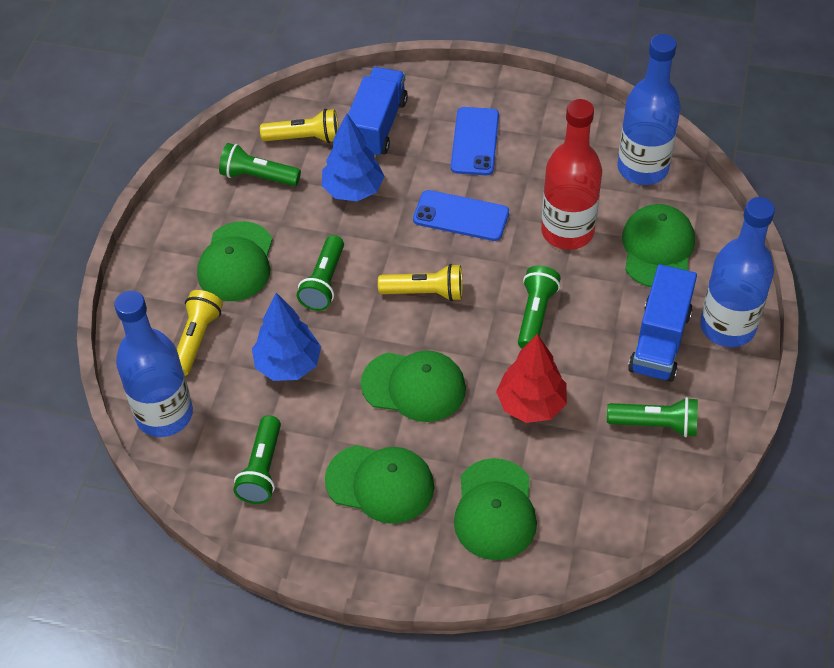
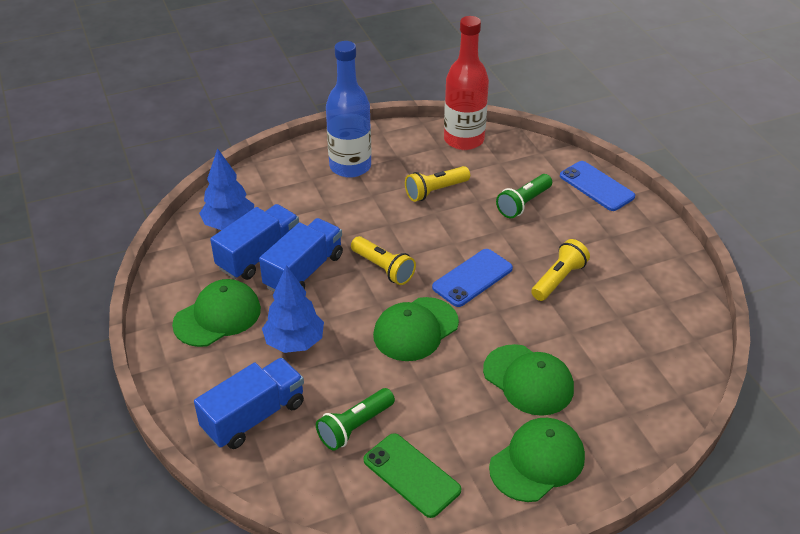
blue bottle: 3 -> 1
blue truck: 2 -> 3
green cap: 5 -> 4
green flashlight: 5 -> 2
green phone: 0 -> 1
red tree: 1 -> 0

